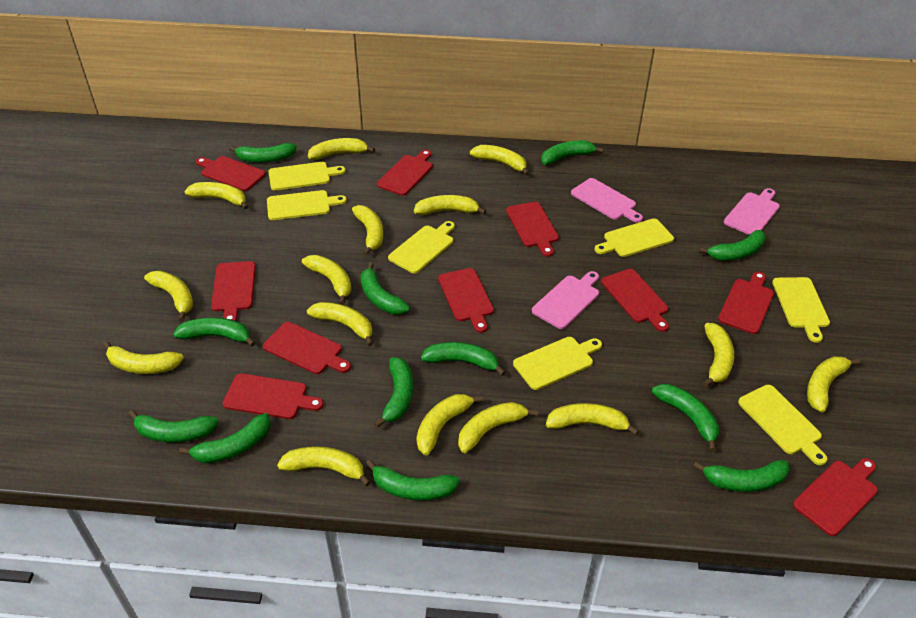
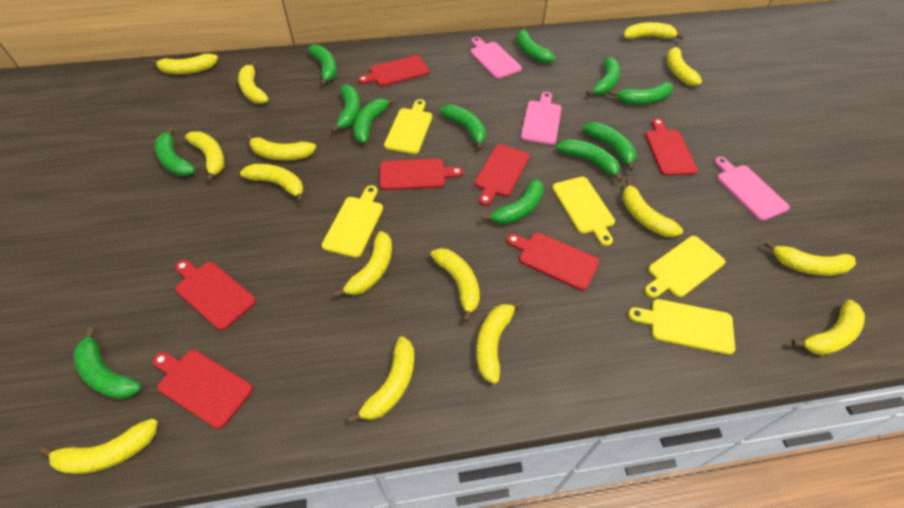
red cutting board: 10 -> 7
yellow cutting board: 7 -> 5

